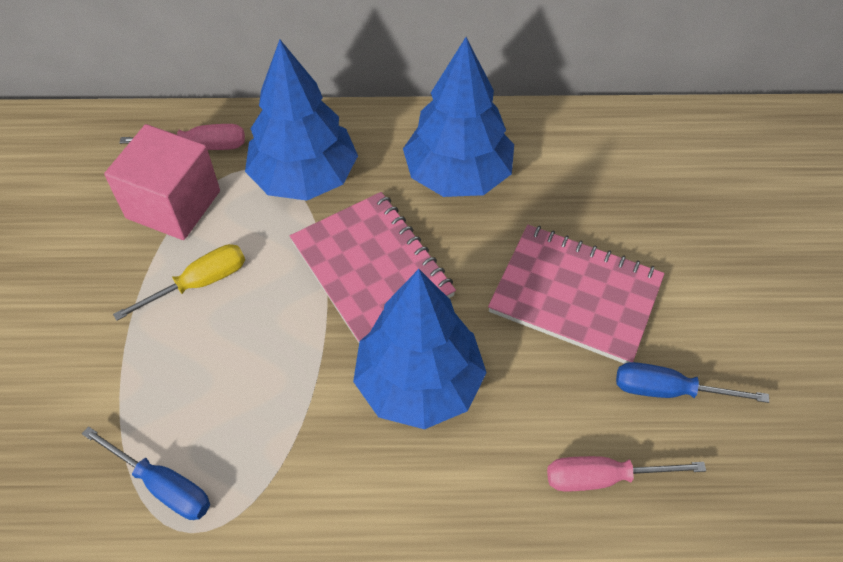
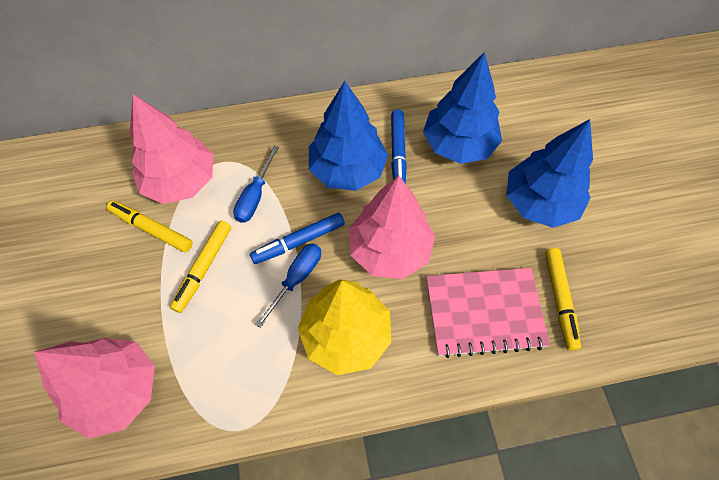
blue marker: 0 -> 2
pink cube: 1 -> 0
pink notebook: 2 -> 1
pink screwdriver: 2 -> 0
pink tree: 0 -> 3
yellow marker: 0 -> 3
yellow screwdriver: 1 -> 0
yellow tree: 0 -> 1

